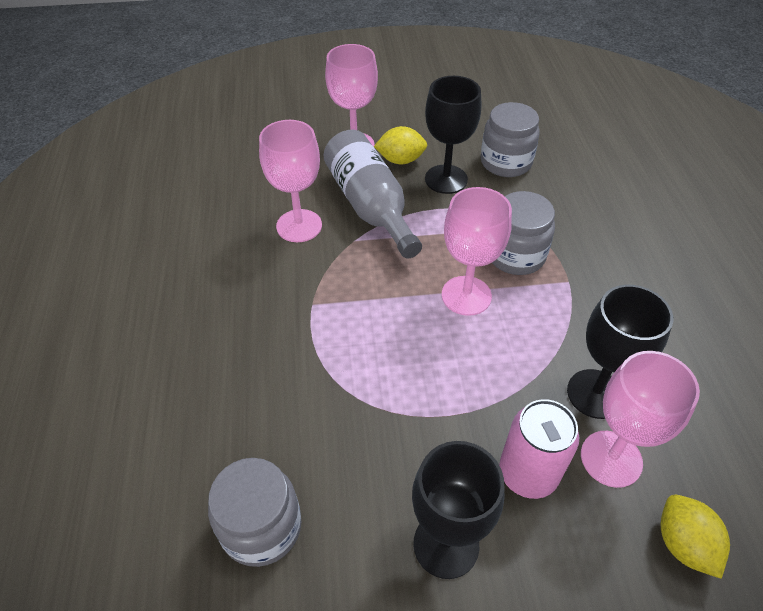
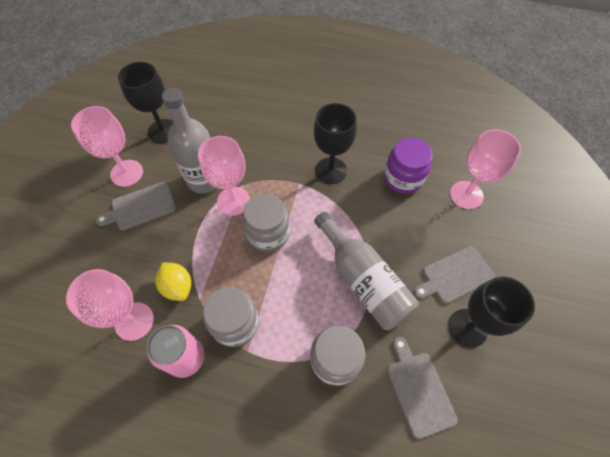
grey bottle: 1 -> 2
grey cutting board: 0 -> 3
purple jar: 0 -> 1
yellow lemon: 2 -> 1

